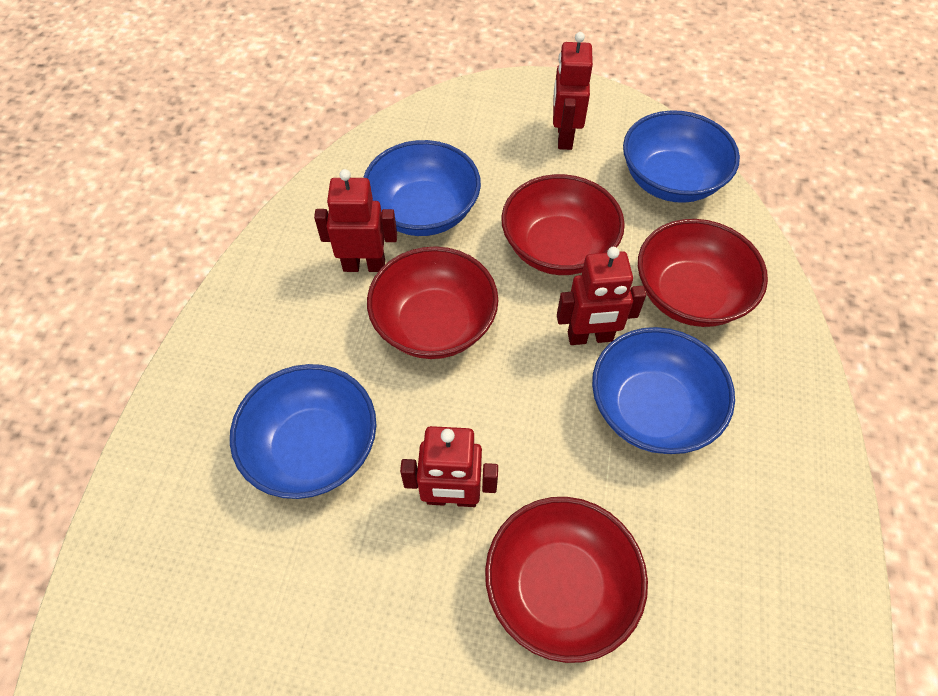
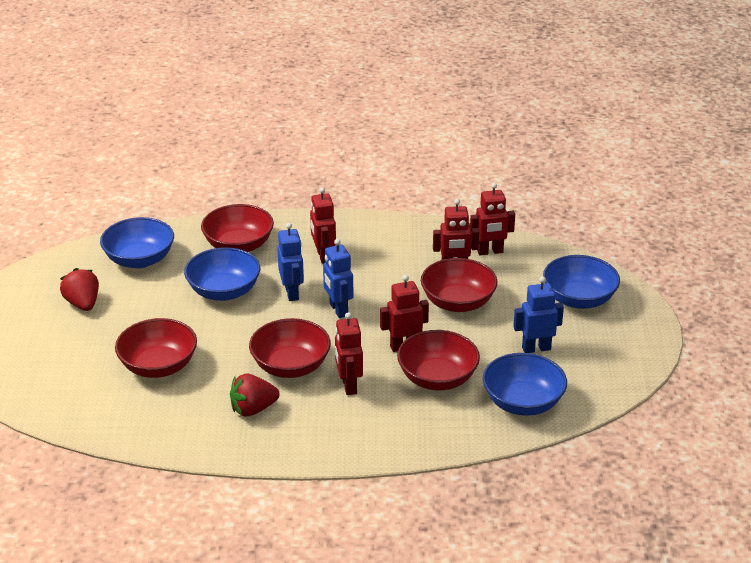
blue robot: 0 -> 3
red bowl: 4 -> 5
red robot: 4 -> 5
red strawberry: 0 -> 2

